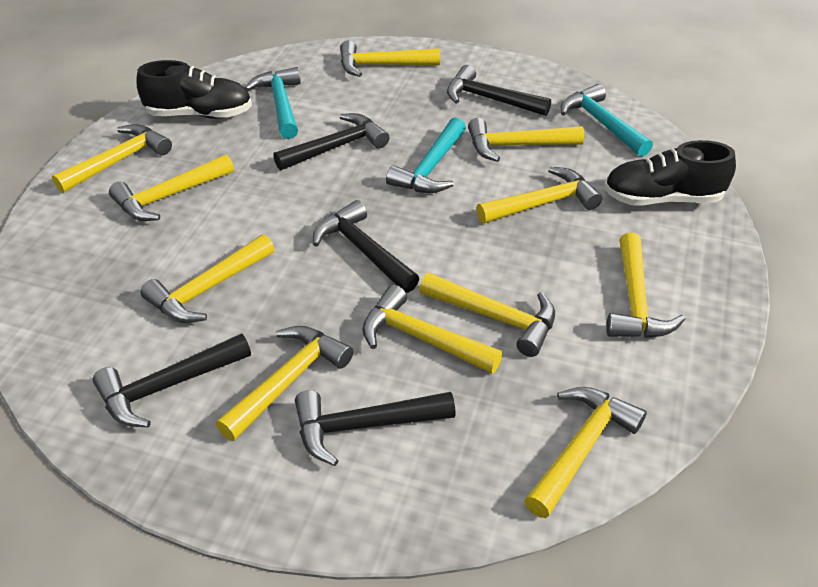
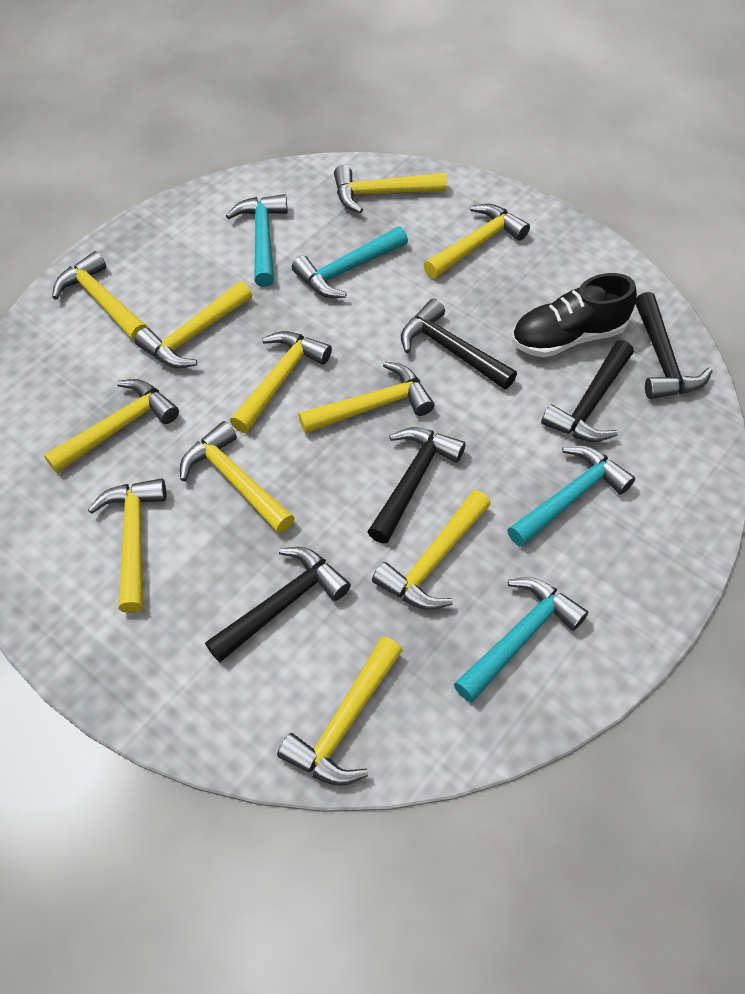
black shoe: 2 -> 1
turquoise hammer: 3 -> 4

